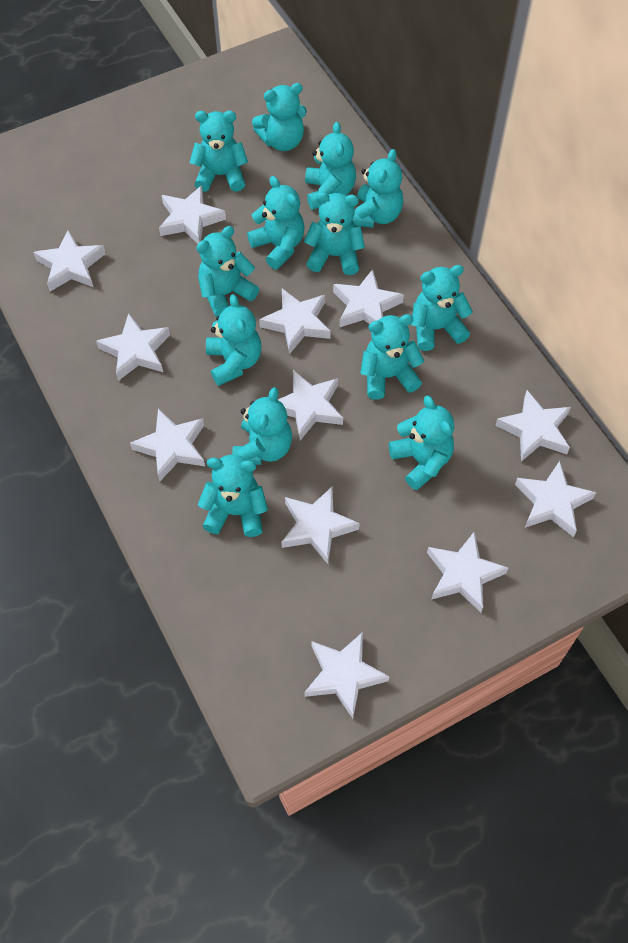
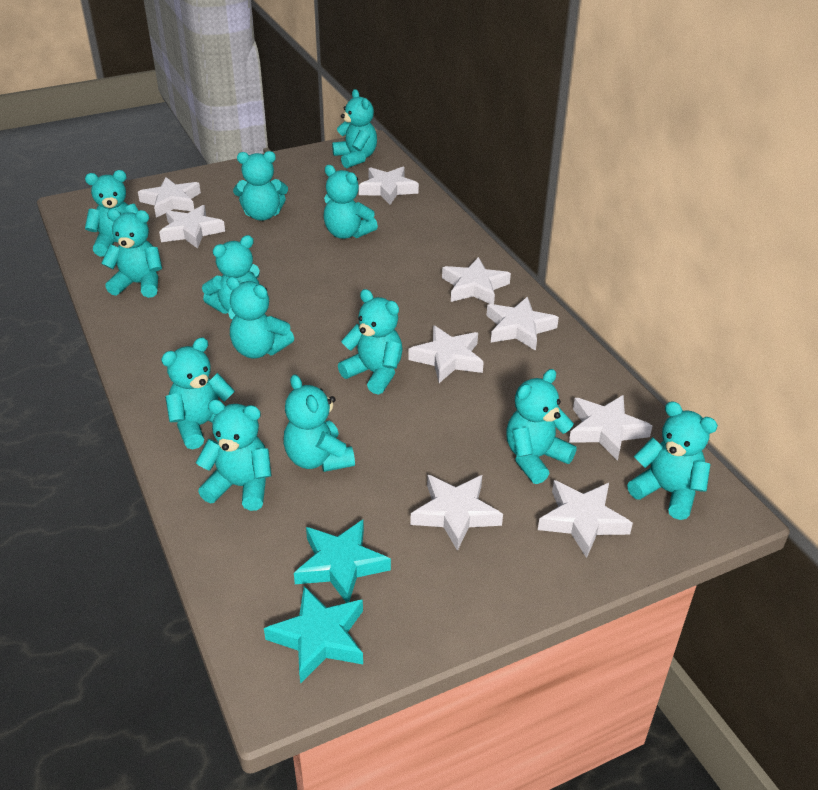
turquoise star: 0 -> 2
white star: 12 -> 9

